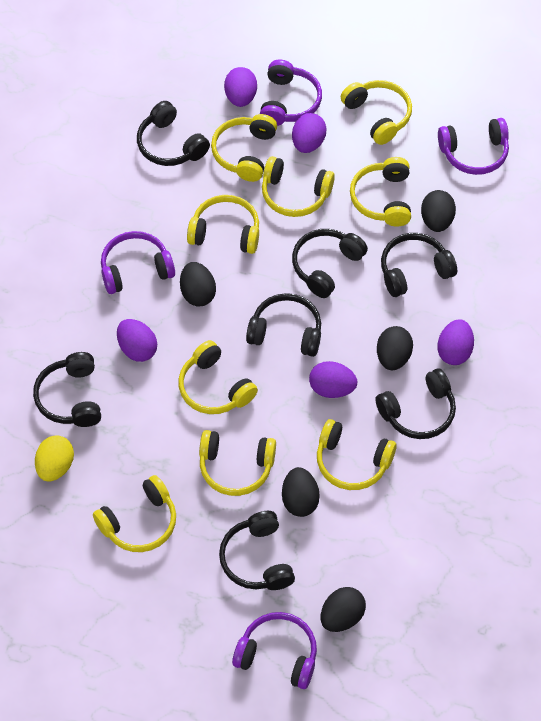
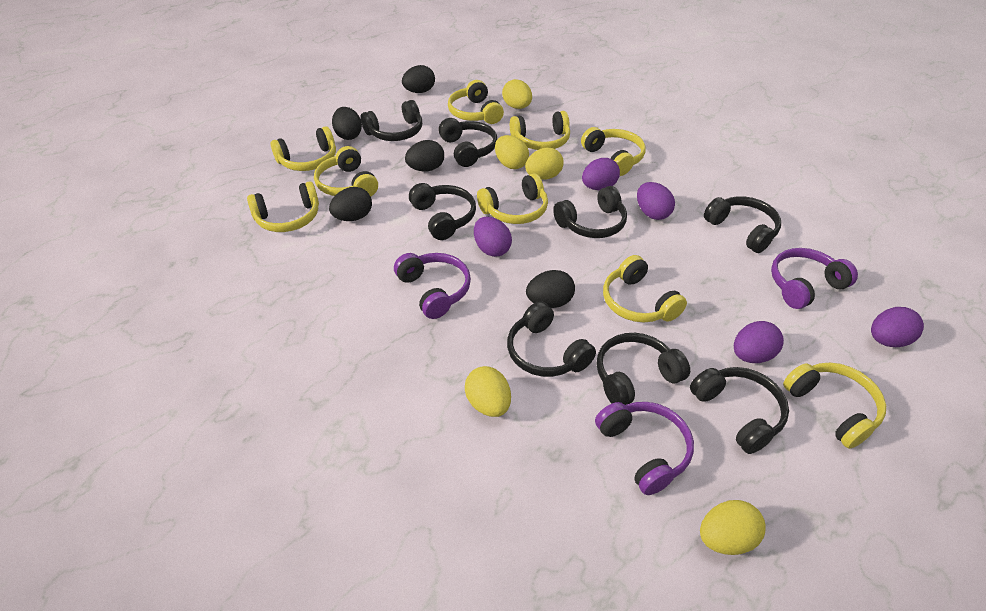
black headphones: 7 -> 8
purple headphones: 4 -> 3
yellow egg: 1 -> 5

